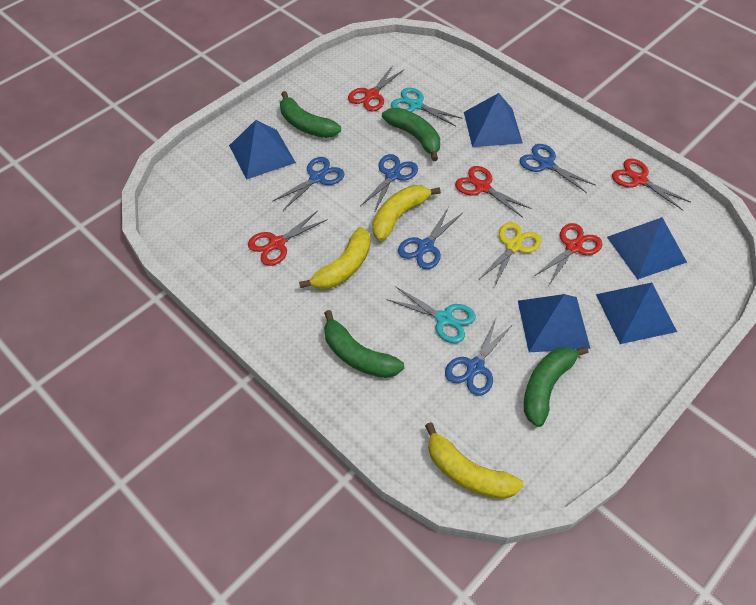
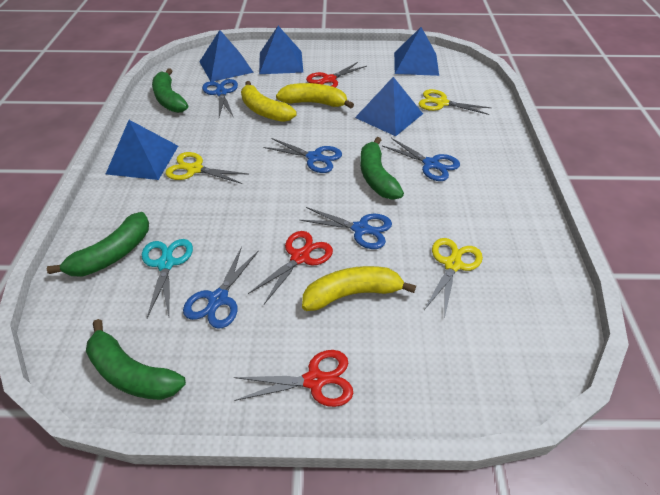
red scissors: 5 -> 3
turquoise scissors: 2 -> 1
yellow scissors: 1 -> 3

